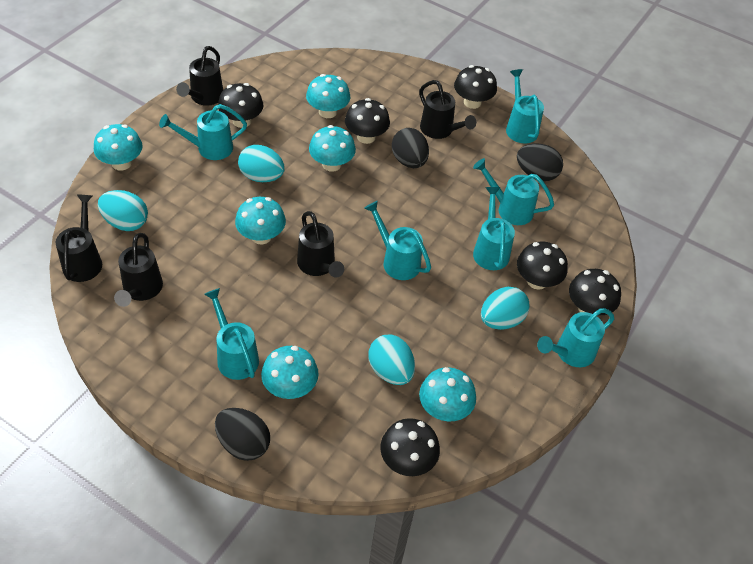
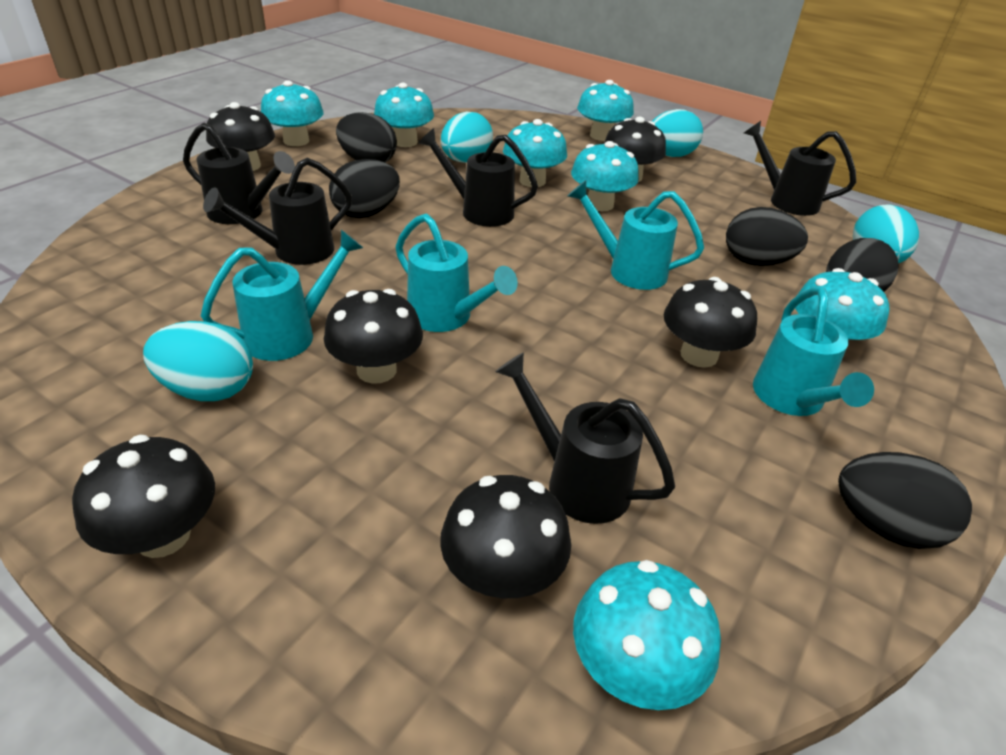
black egg: 3 -> 5
turquoise mushroom: 6 -> 7
turquoise watering can: 7 -> 4

